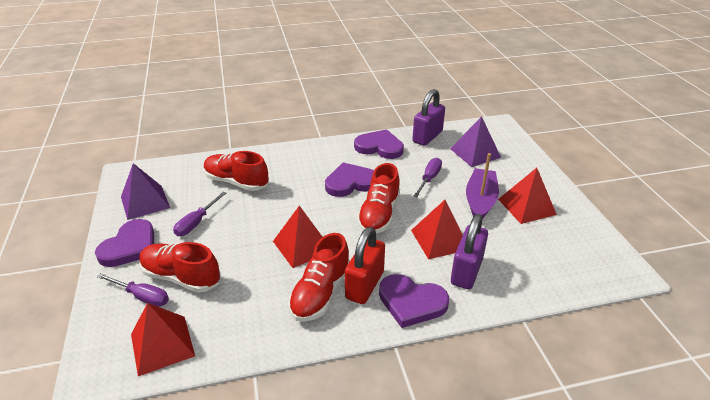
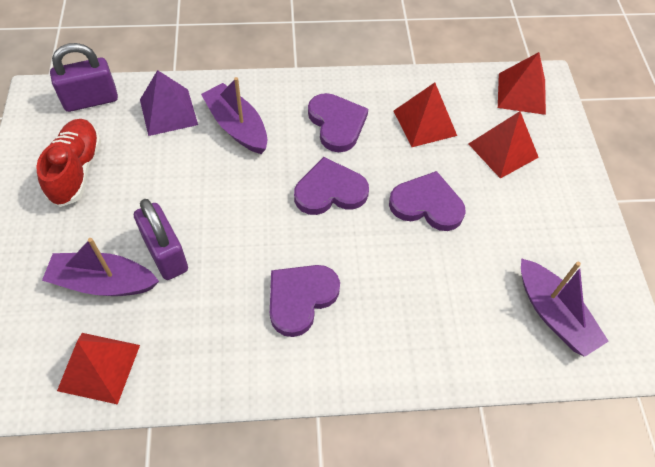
purple boat: 1 -> 3
purple pyramid: 2 -> 1
purple screwdriver: 3 -> 0
red padlock: 1 -> 0
red shoe: 4 -> 1

